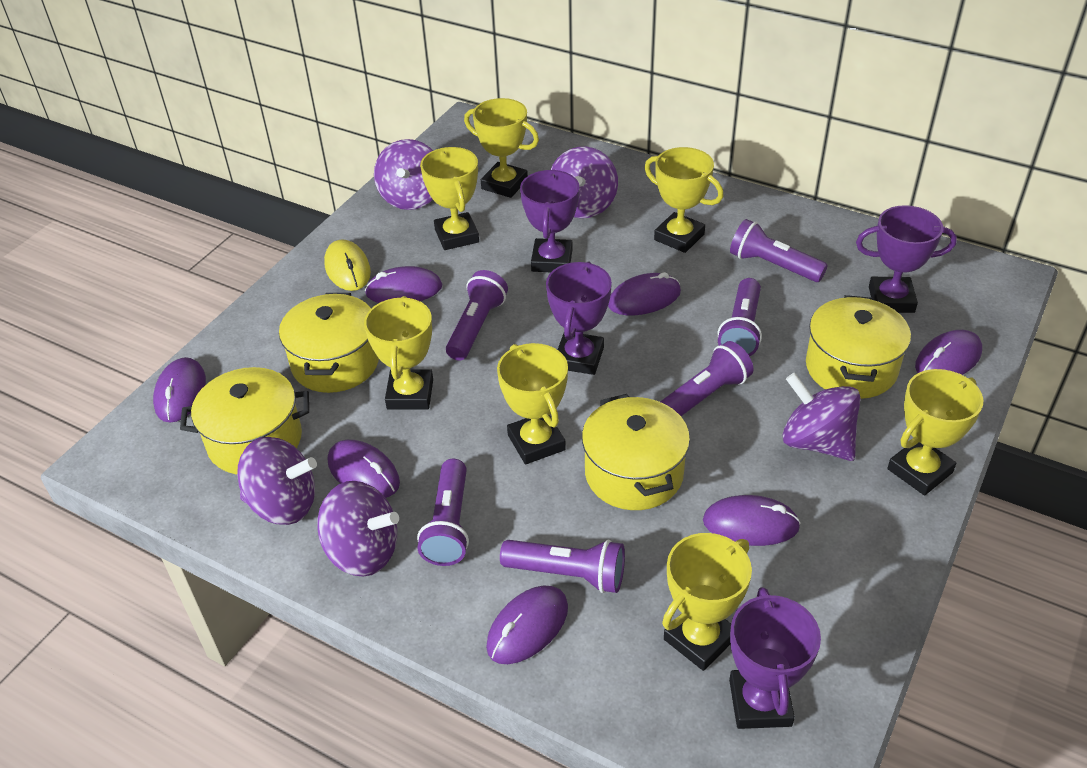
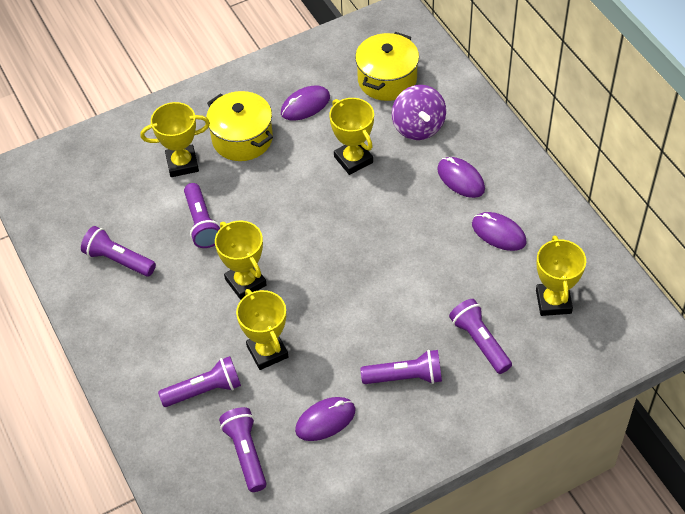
purple mouse: 7 -> 4
purple spinning top: 5 -> 1
purple trophy: 4 -> 0
yellow mouse: 1 -> 0
yellow pot: 4 -> 2
yellow trophy: 7 -> 5

